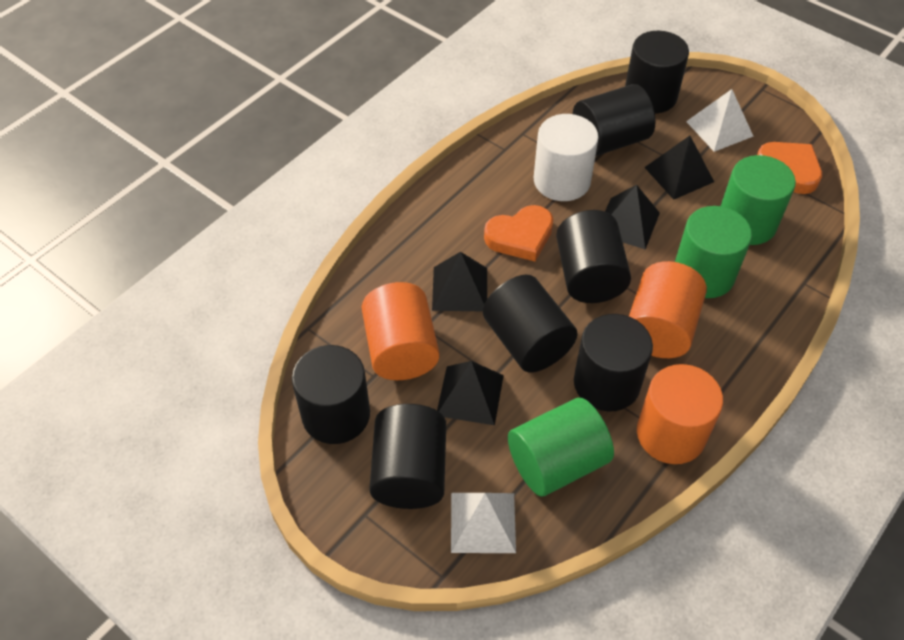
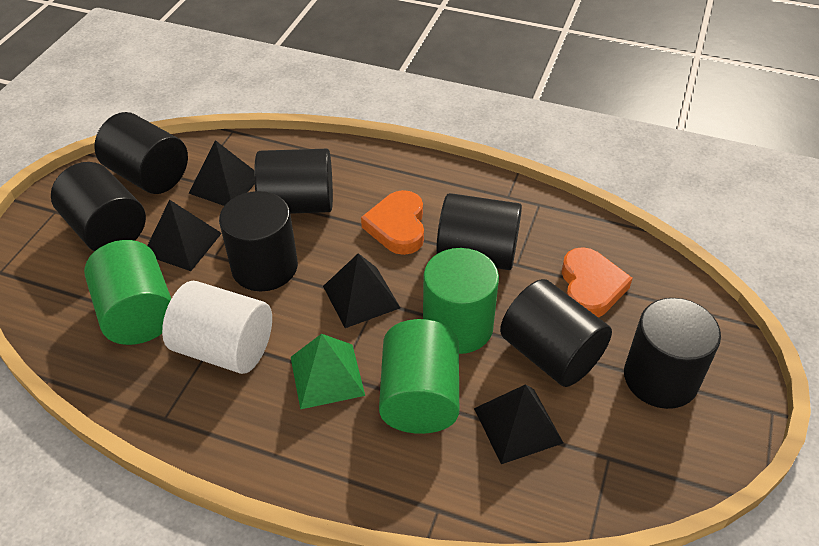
green pyramid: 0 -> 1
orange cylinder: 3 -> 0
white pyramid: 2 -> 0

